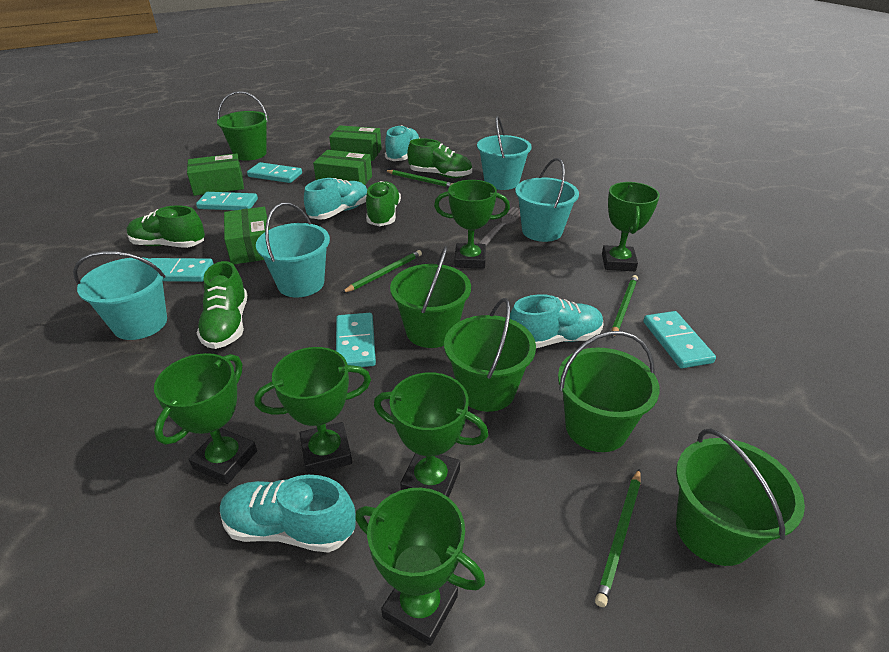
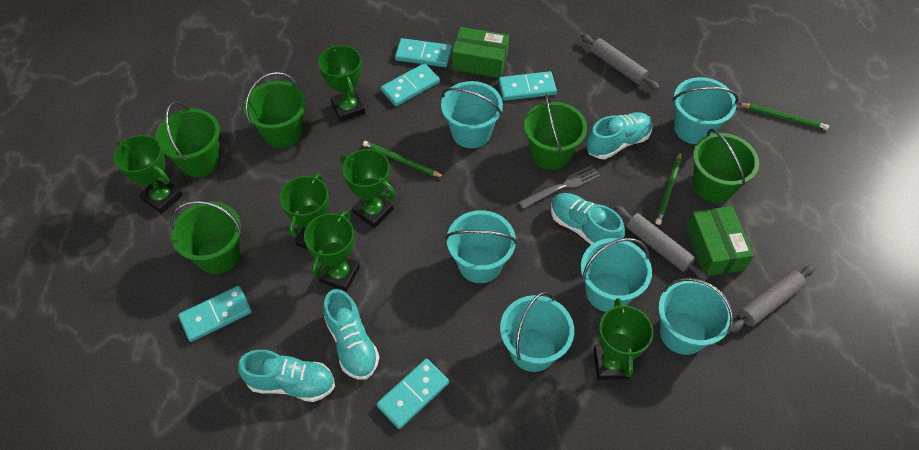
green box: 4 -> 2
green pencil: 4 -> 3
green shoe: 4 -> 0
grey rolling pin: 0 -> 3
turquoise bucket: 4 -> 6

